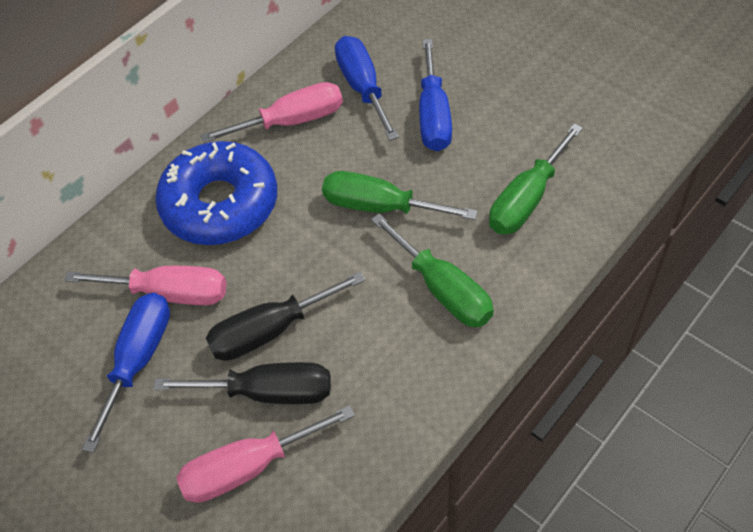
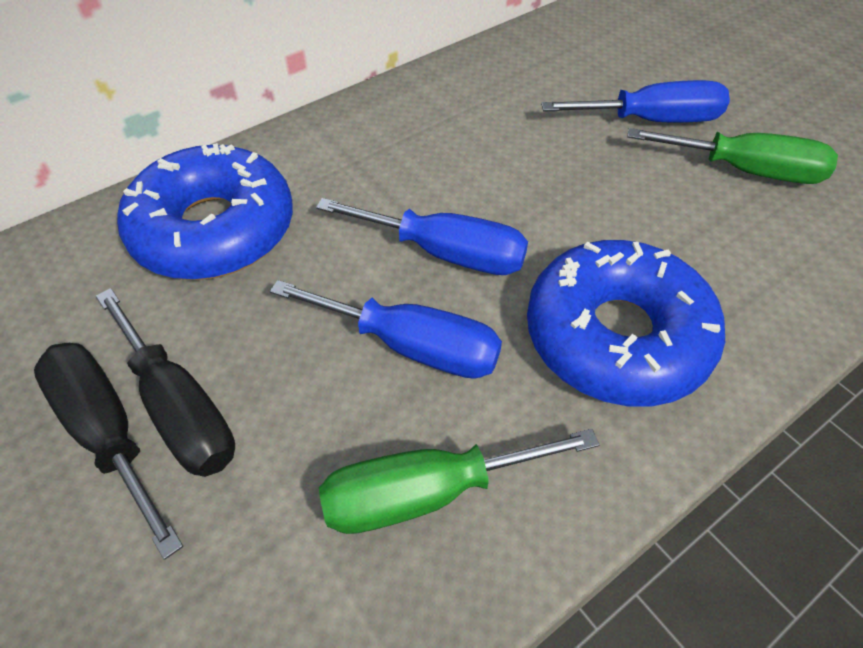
blue donut: 1 -> 2
green screwdriver: 3 -> 2
pink screwdriver: 3 -> 0

